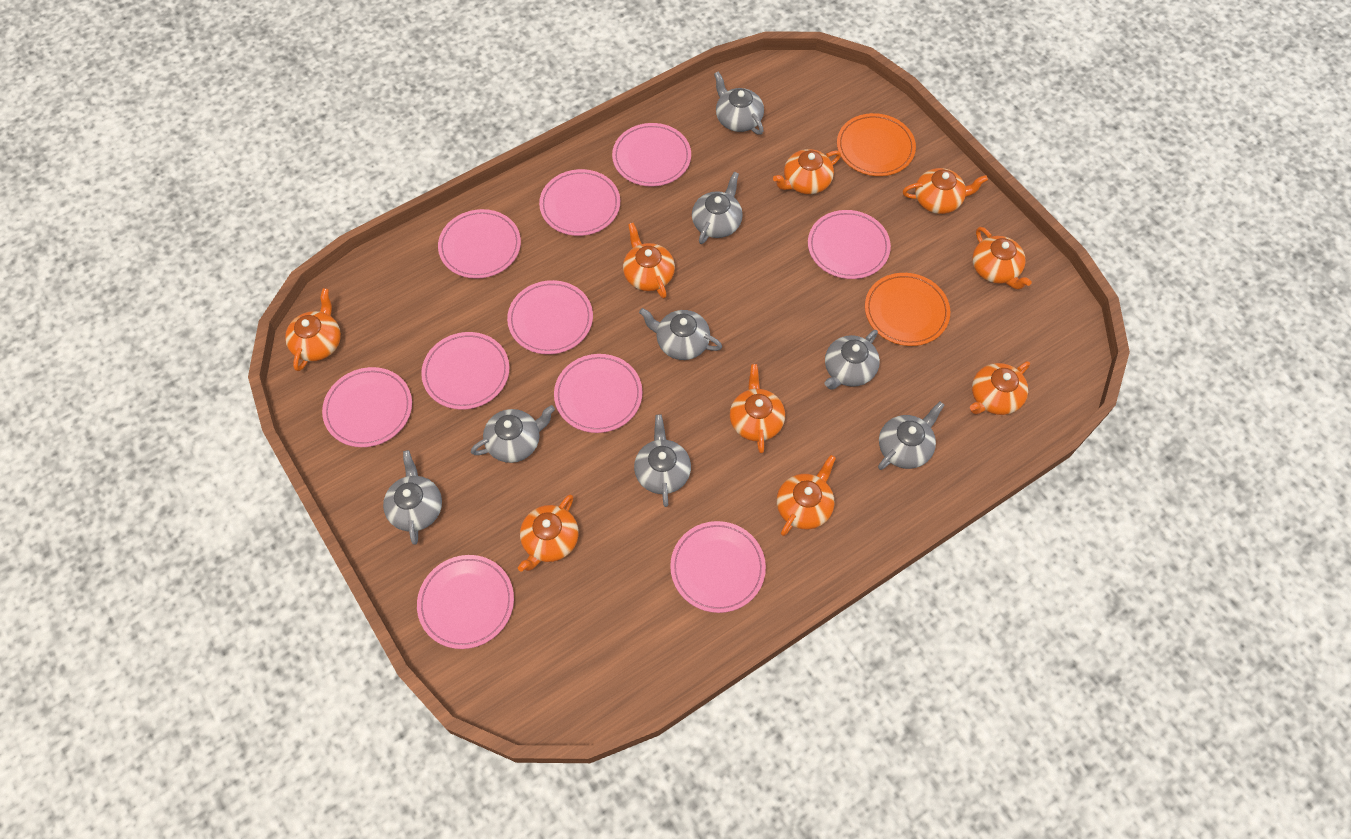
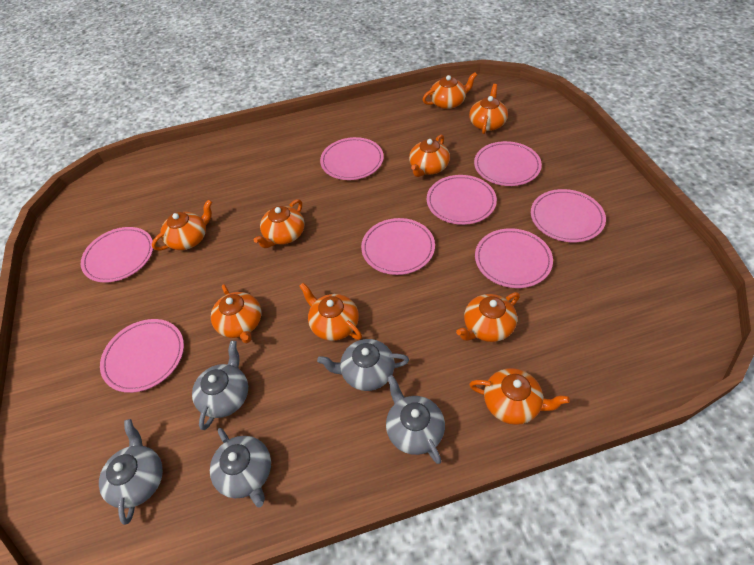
grey teapot: 8 -> 5
orange plate: 2 -> 0
pink plate: 10 -> 8

